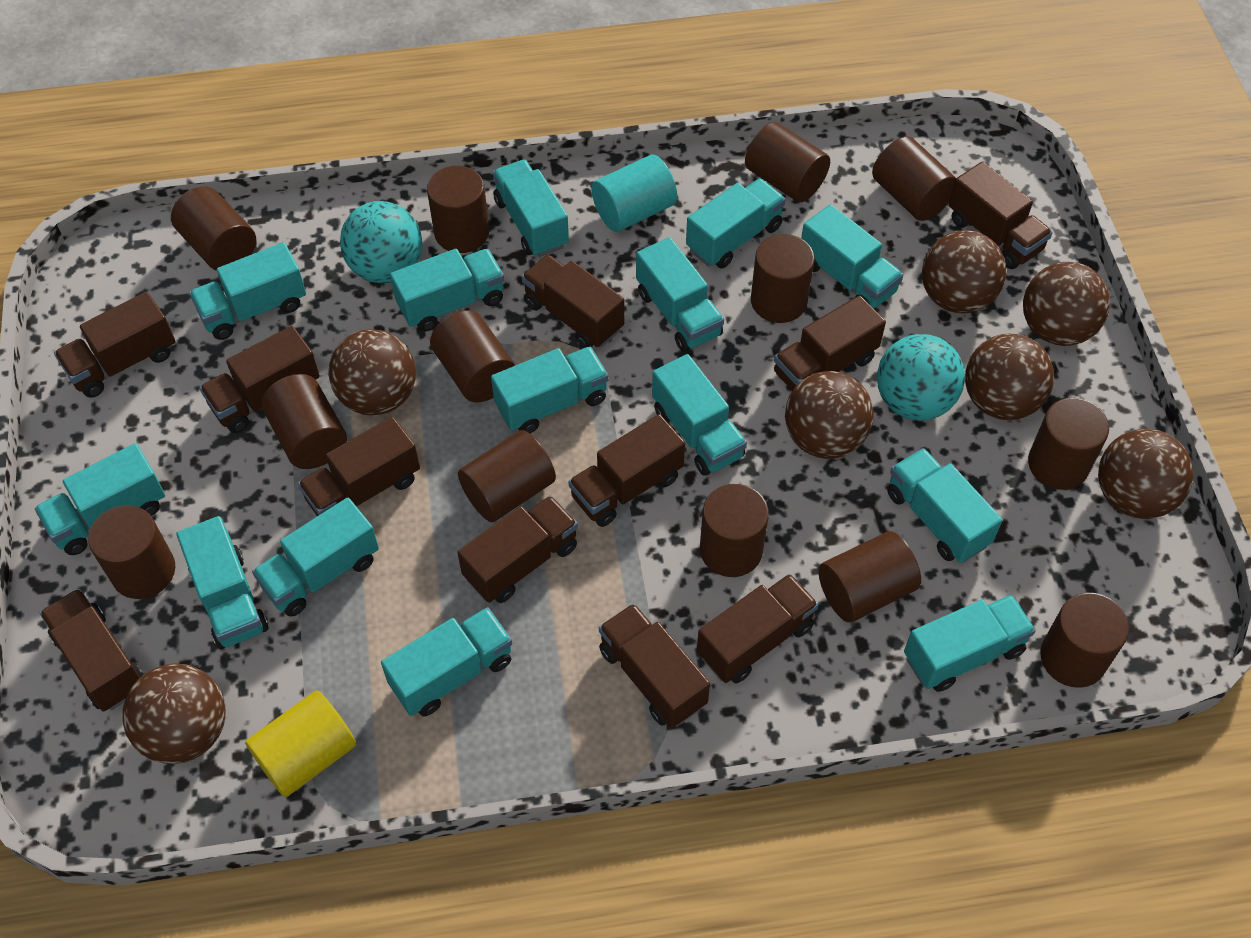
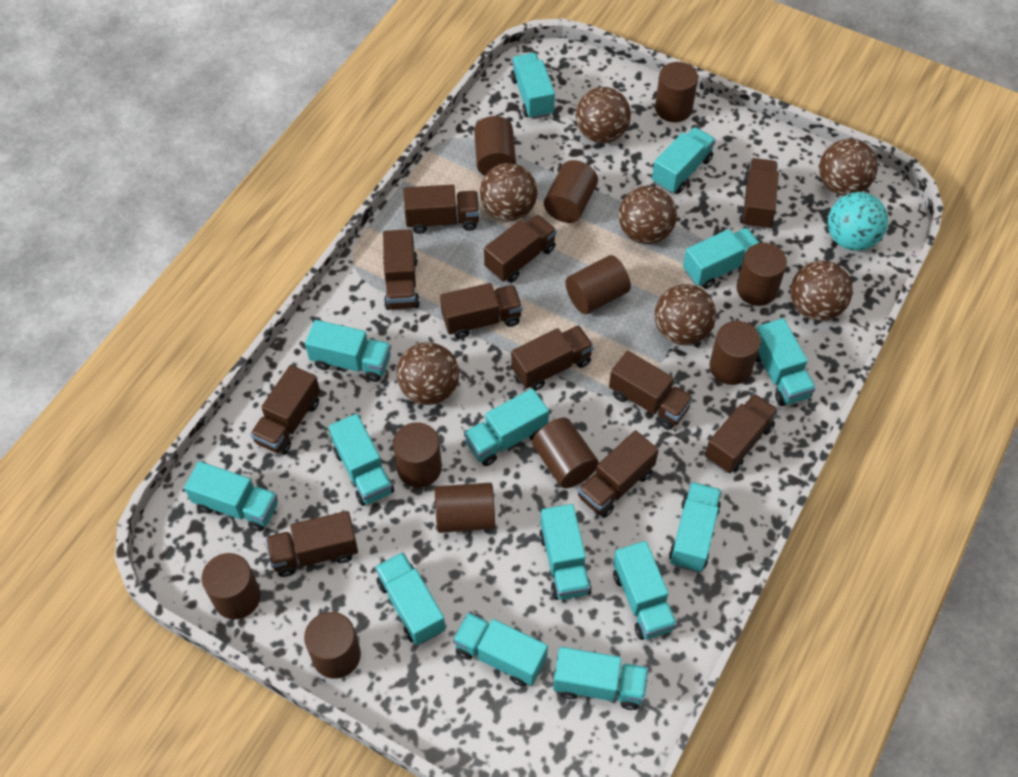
brown cylinder: 13 -> 11
turquoise ball: 2 -> 1
turquoise cylinder: 1 -> 0
yellow cylinder: 1 -> 0

